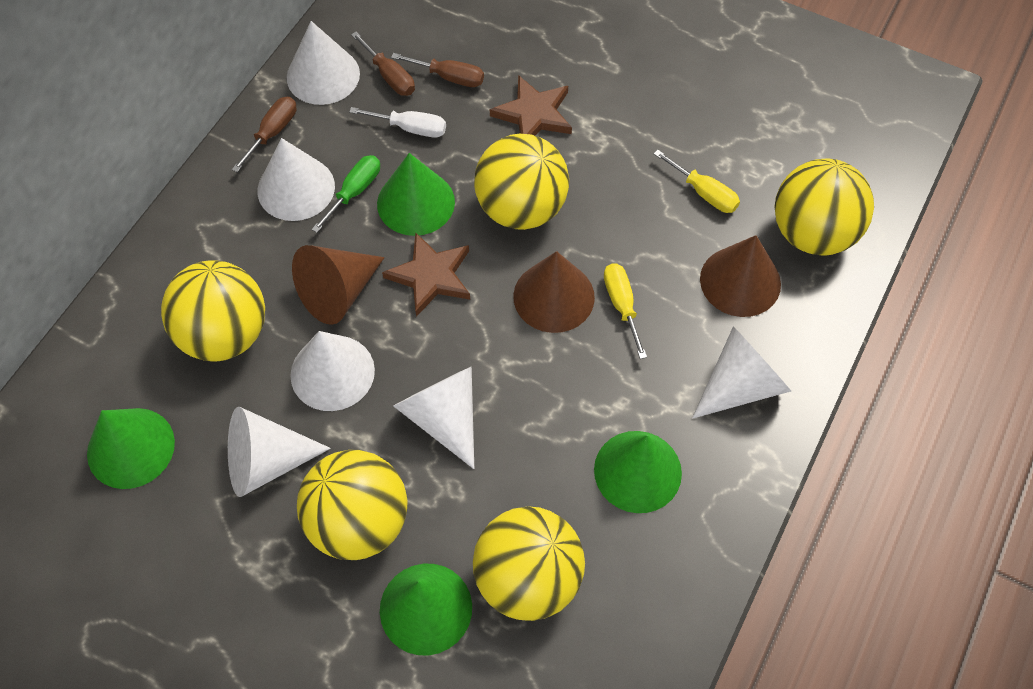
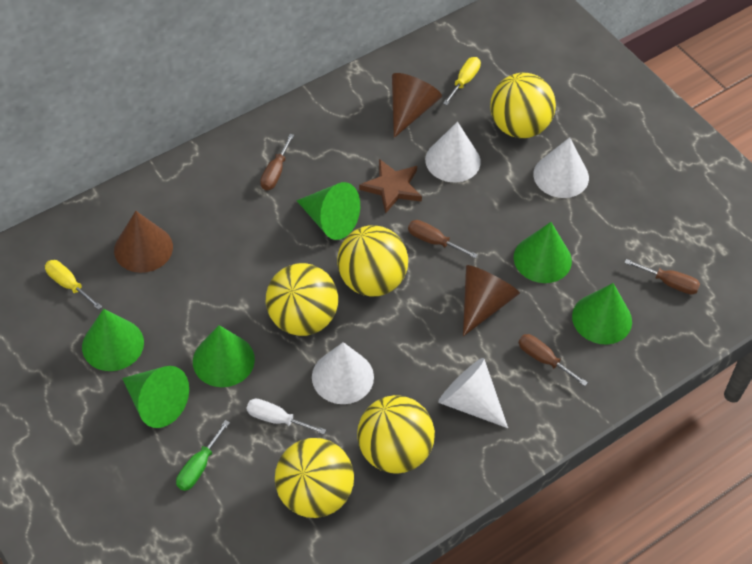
brown screwdriver: 3 -> 4
brown star: 2 -> 1
green cone: 4 -> 6
white cone: 6 -> 4

